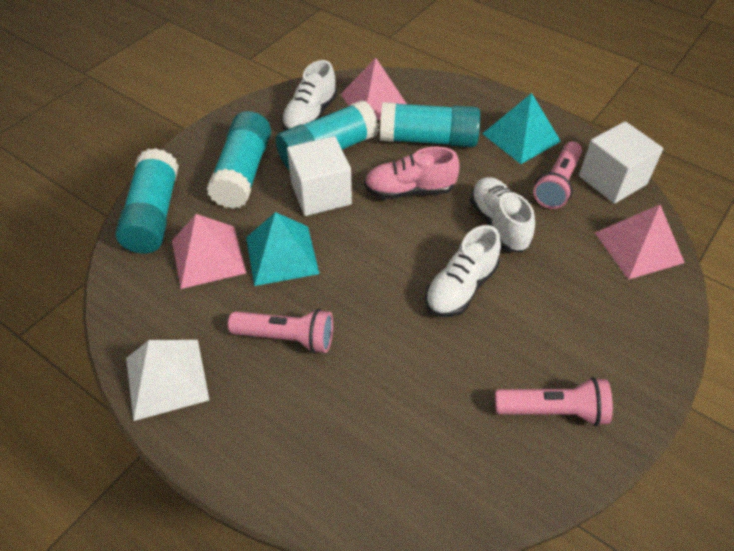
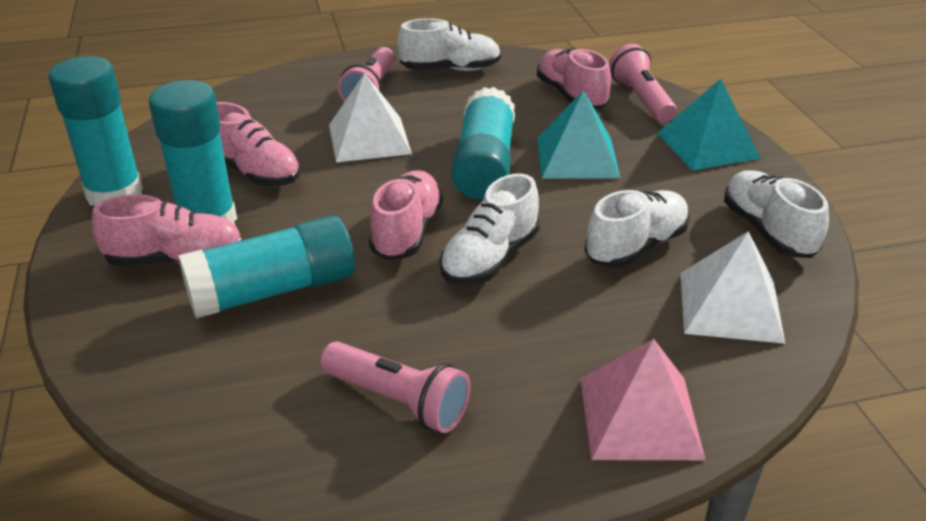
pink pyramid: 3 -> 1
pink shoe: 1 -> 4
white cube: 2 -> 0
white pyramid: 1 -> 2
white shoe: 3 -> 4

